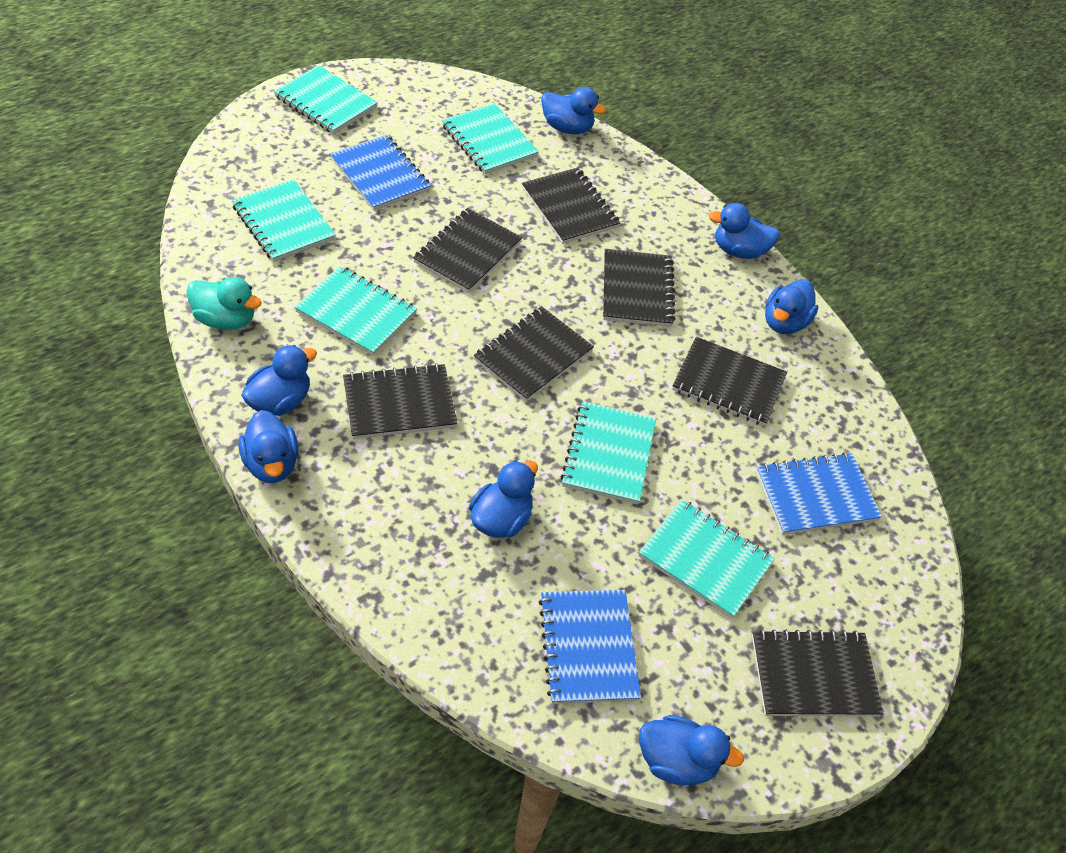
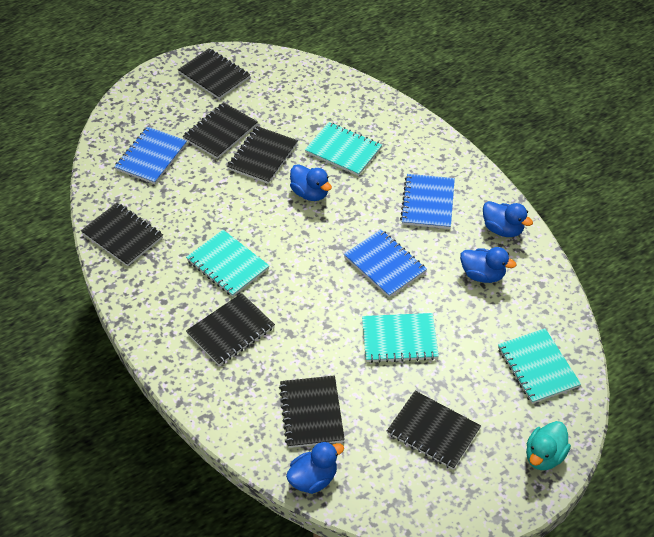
blue duck: 7 -> 4
turquoise notebook: 6 -> 4

